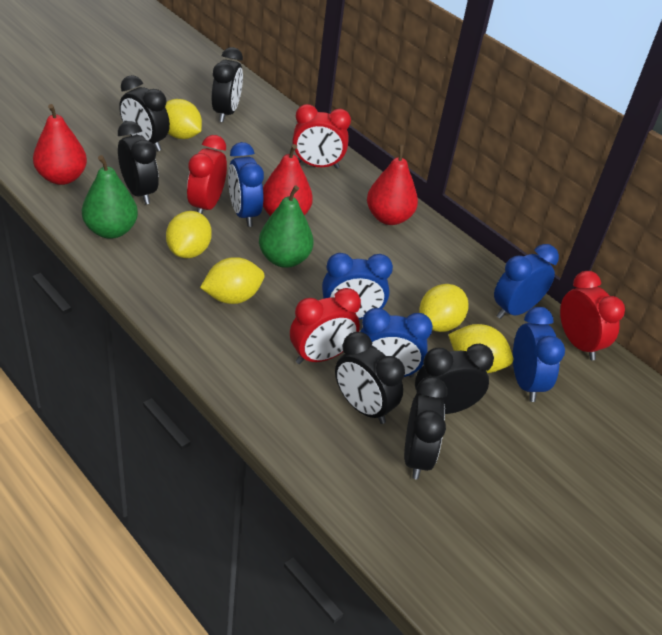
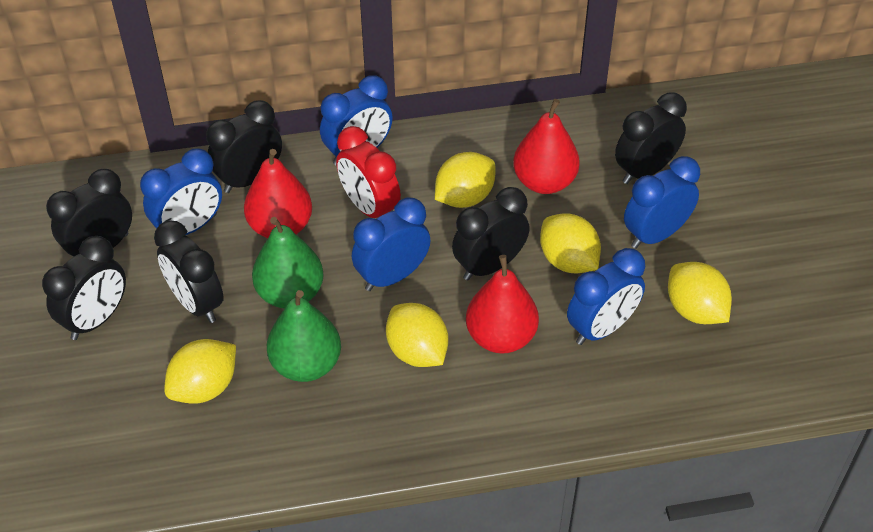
red clock: 4 -> 1

